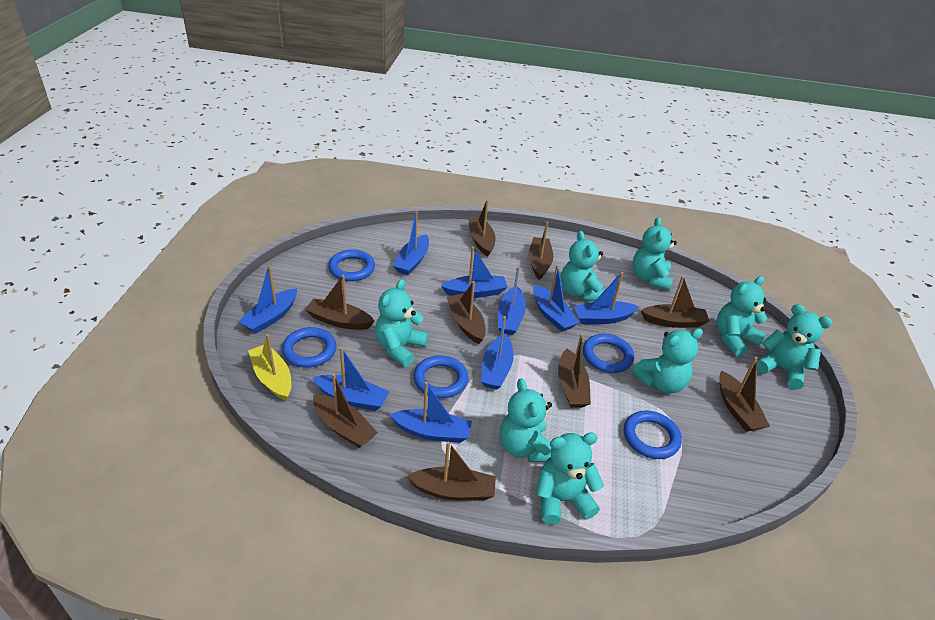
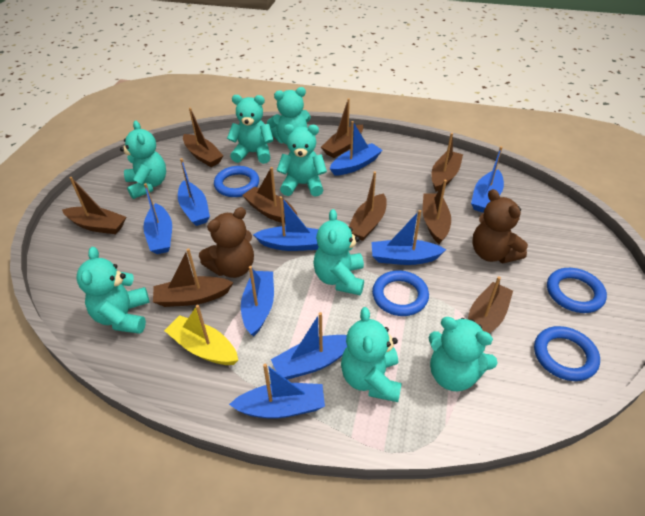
blue ring: 5 -> 4
brown teddy bear: 0 -> 2

